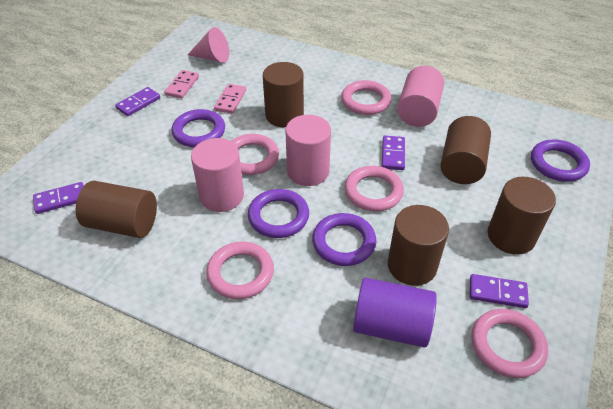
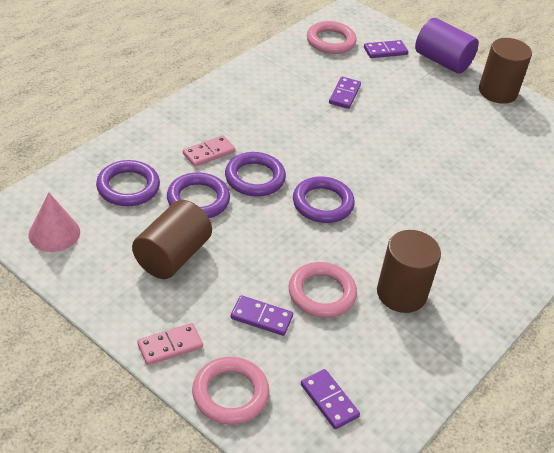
brown cylinder: 5 -> 3
pink cylinder: 3 -> 0
pink ring: 5 -> 3

